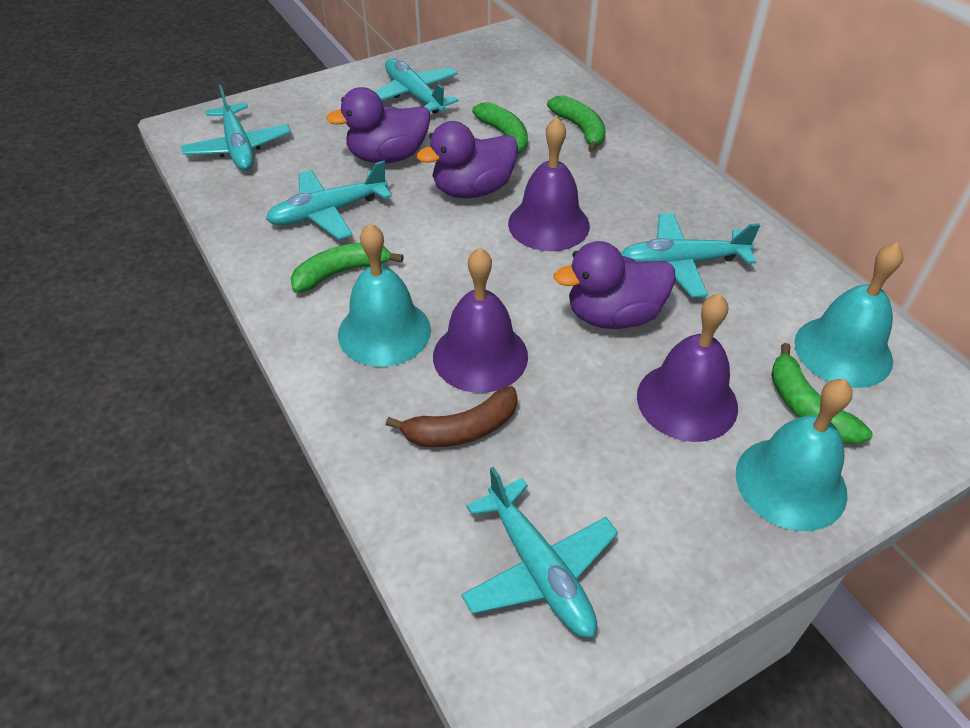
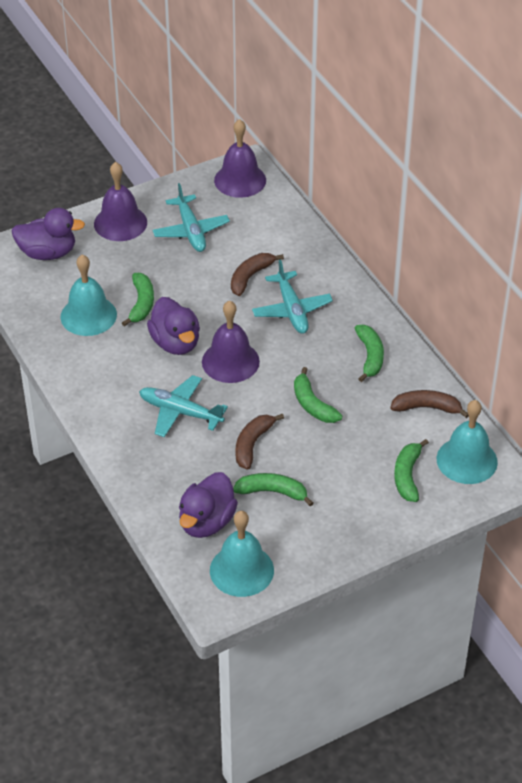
brown banana: 1 -> 3
green banana: 4 -> 5
turquoise plane: 5 -> 3

